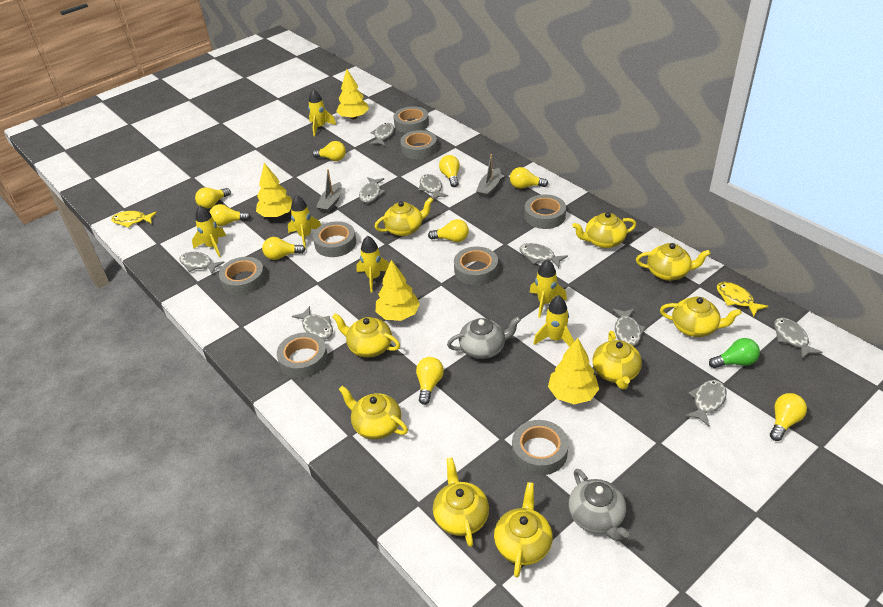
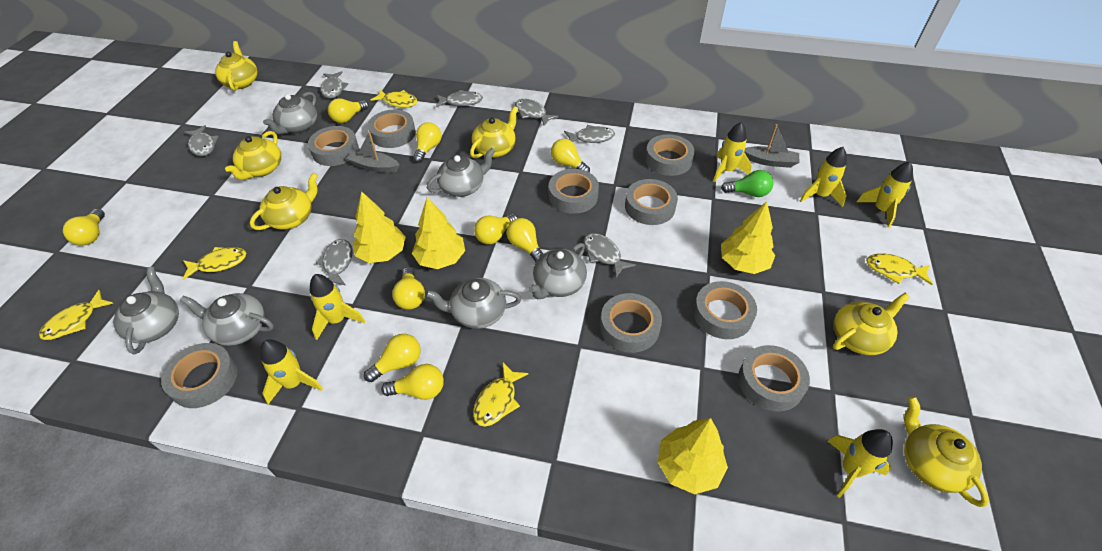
grey fish: 9 -> 7
grey tape: 8 -> 9
grey teapot: 2 -> 6
yellow fish: 2 -> 5
yellow teapot: 9 -> 6

